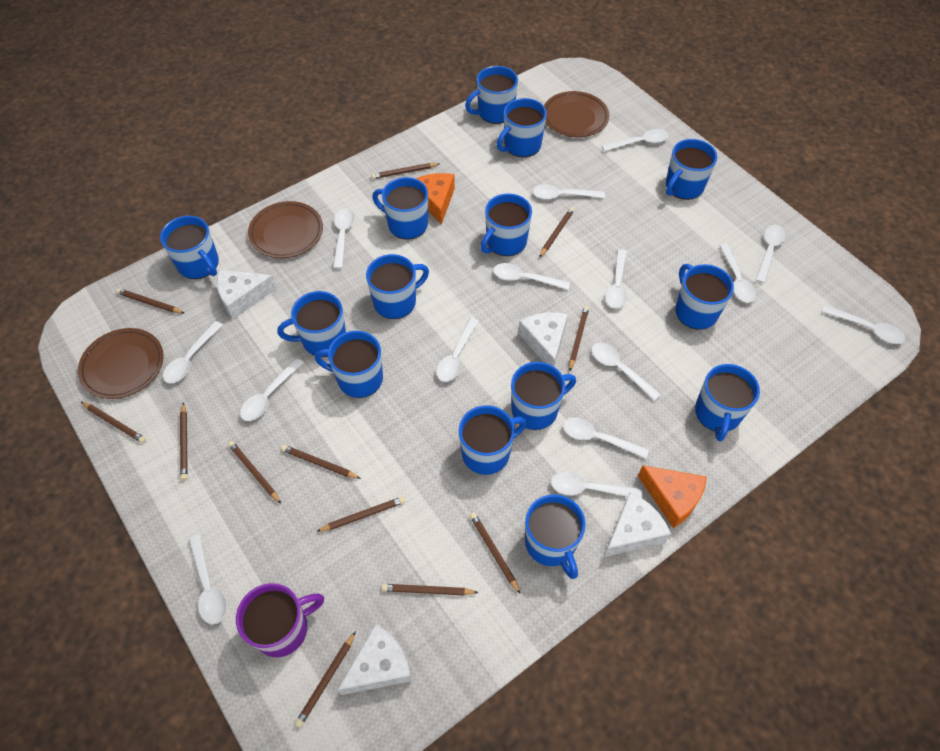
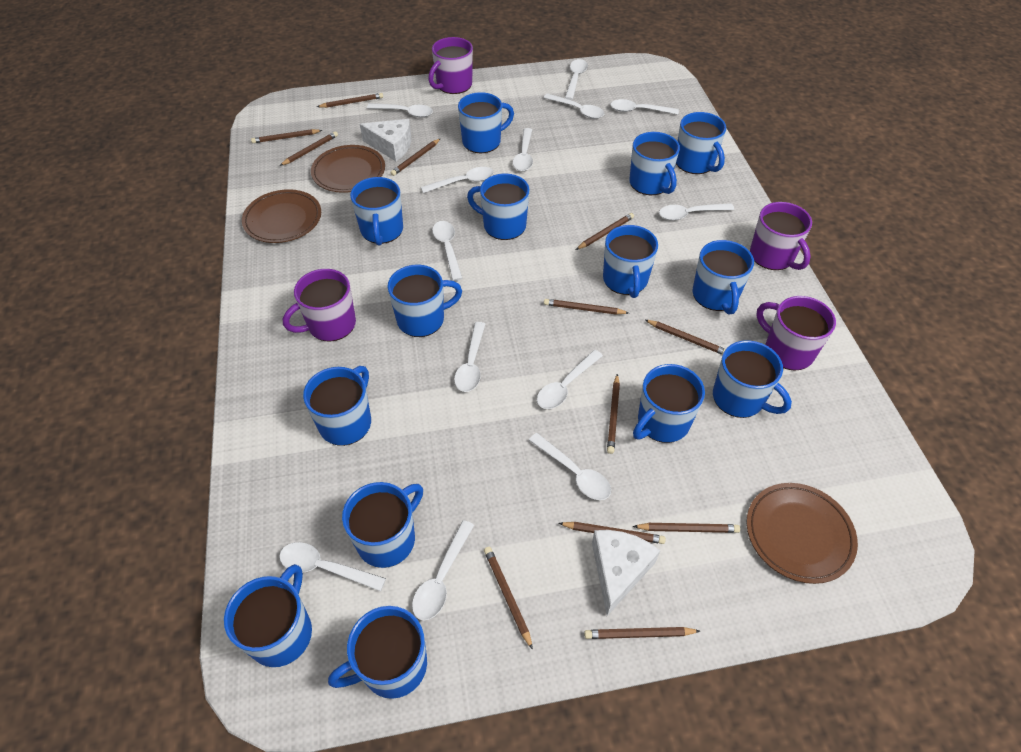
orange cheese: 2 -> 0
purple mug: 1 -> 4
white cheese: 4 -> 2
white spoon: 15 -> 13

